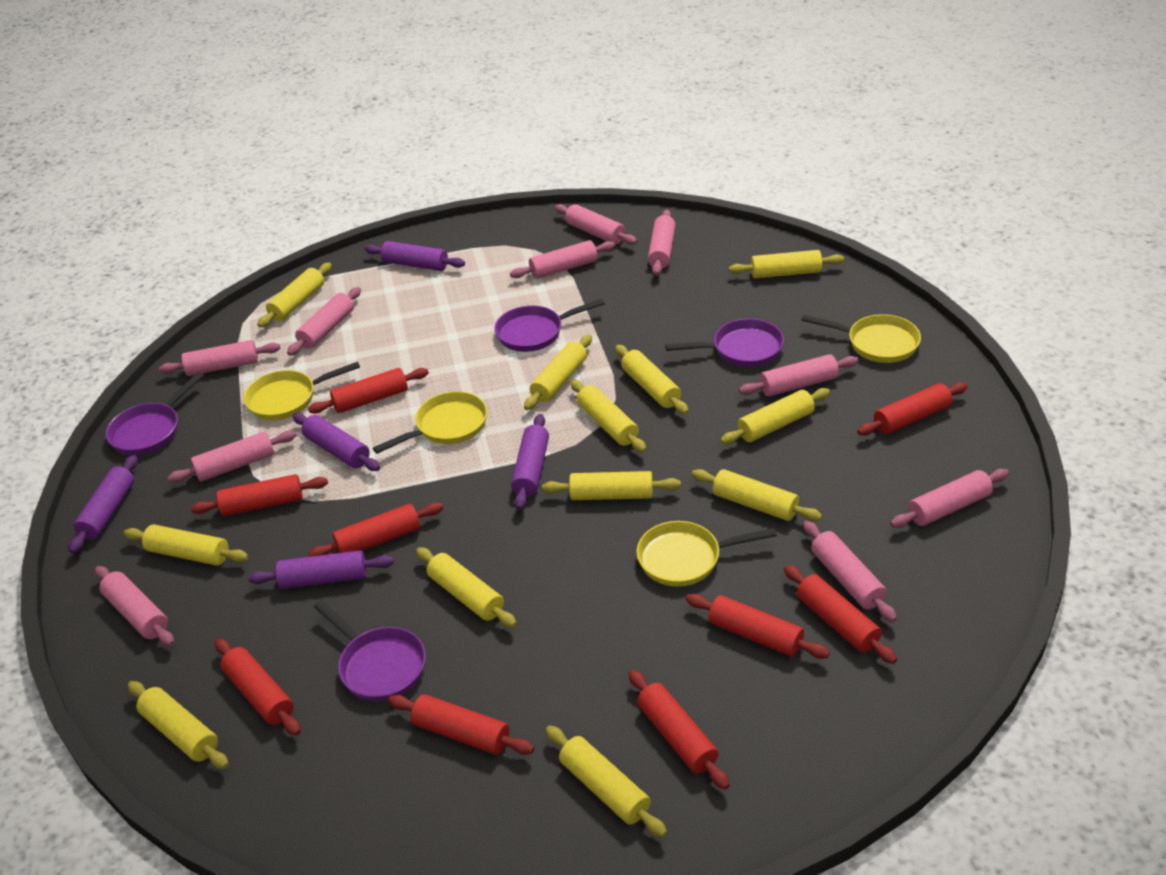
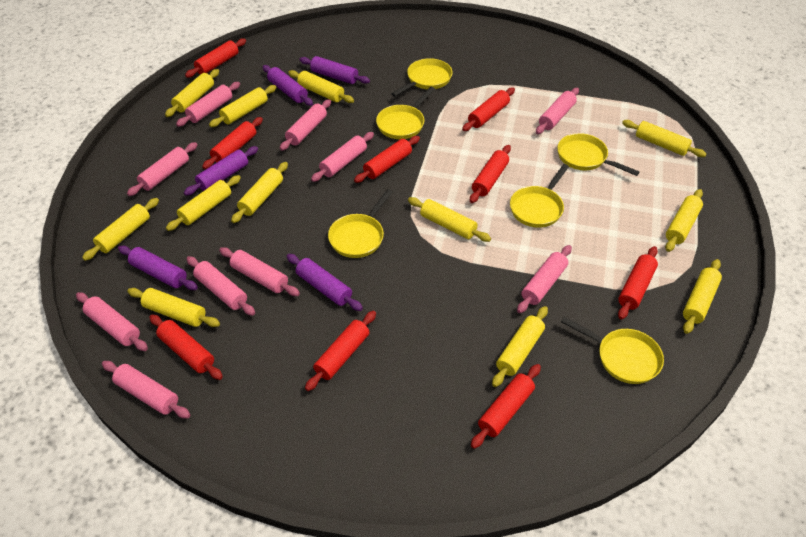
purple pan: 4 -> 0
yellow pan: 4 -> 6

